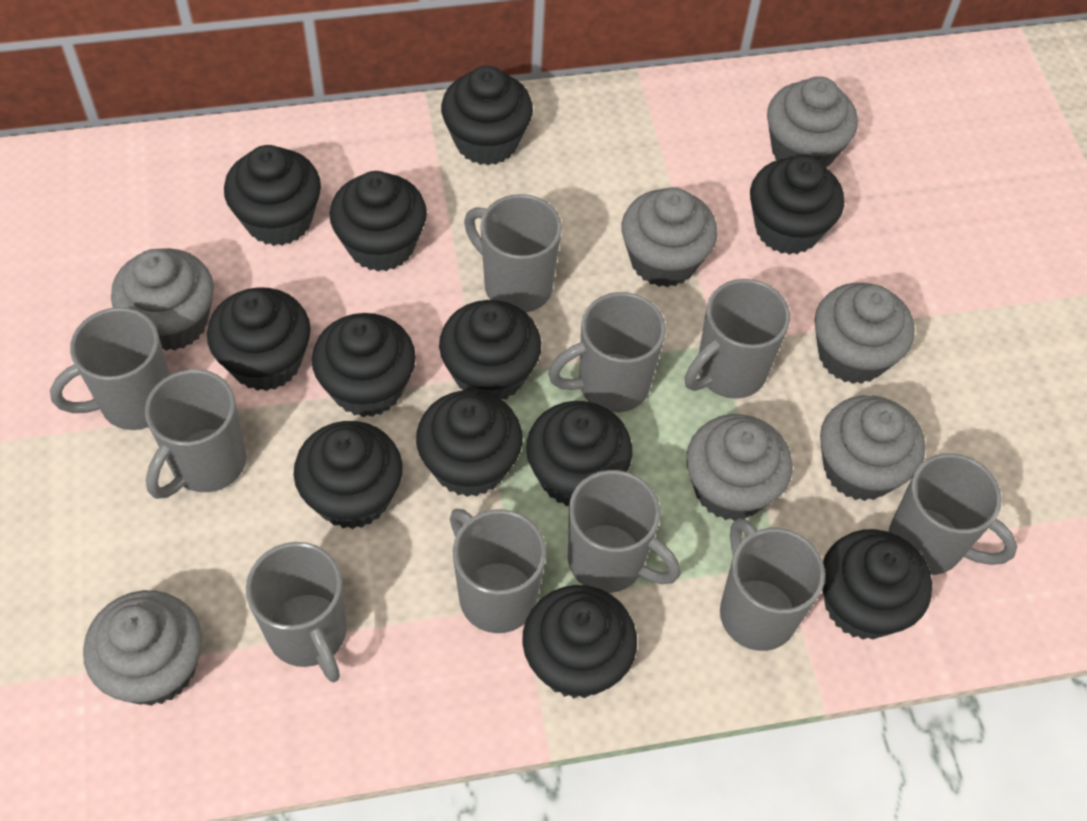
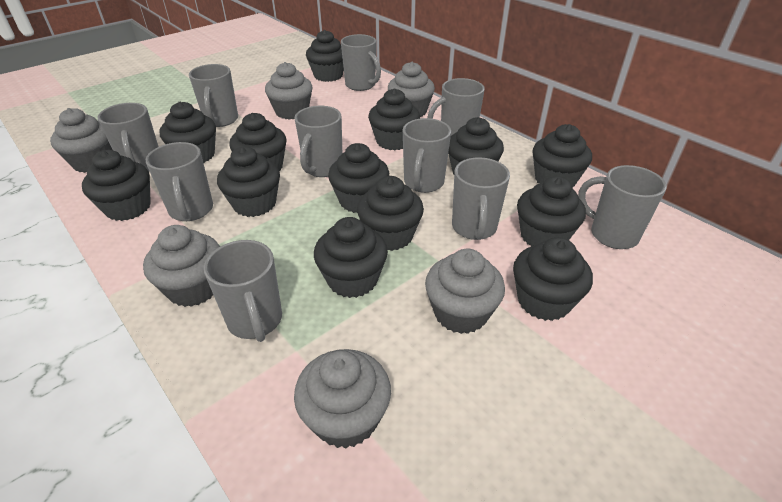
black cupcake: 12 -> 13
grey cupcake: 7 -> 6

